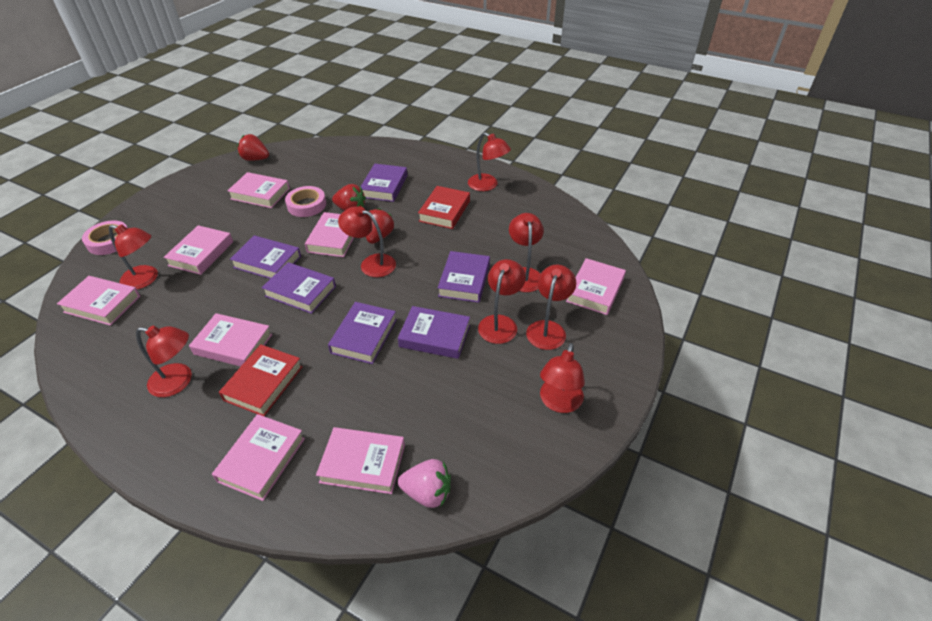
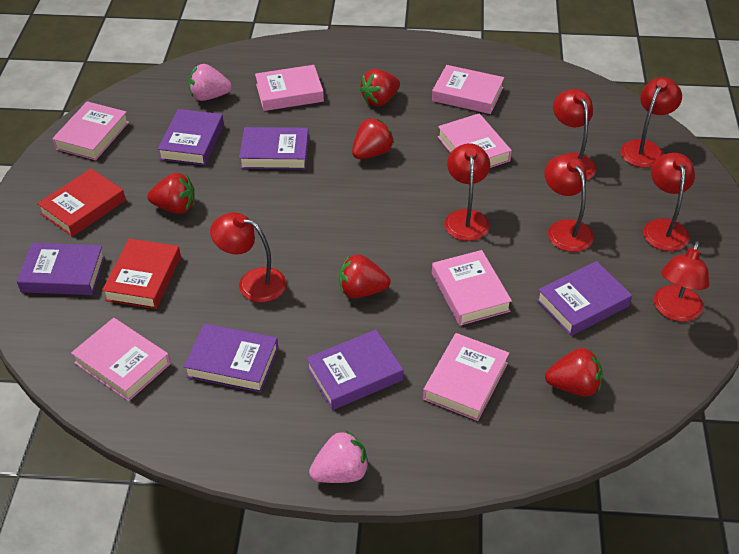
pink book: 8 -> 7
pink strawberry: 1 -> 2
pink tape: 2 -> 0
red lamp: 8 -> 7
red strawberry: 3 -> 5

